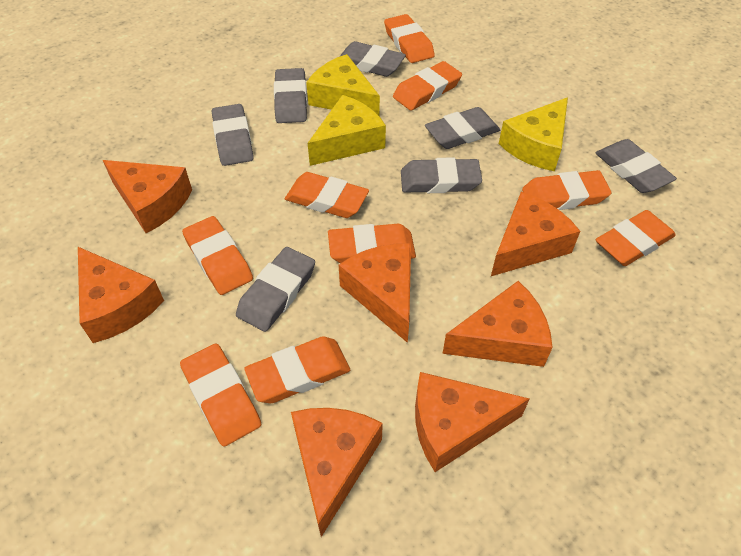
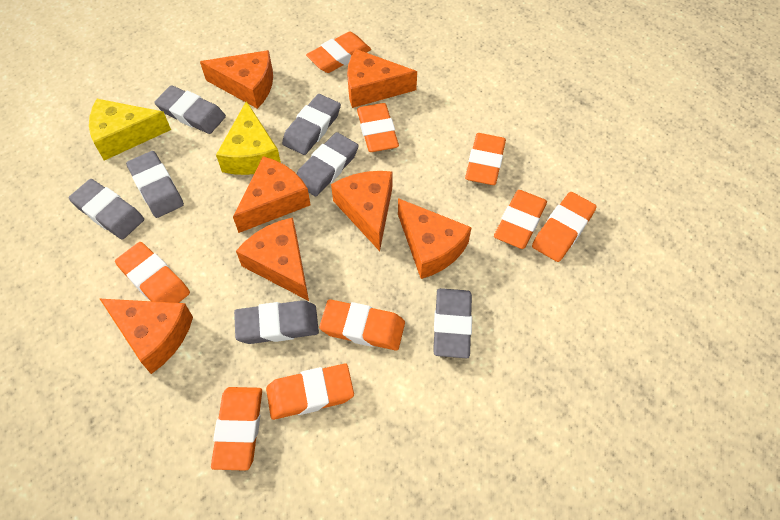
yellow cheese: 3 -> 2

